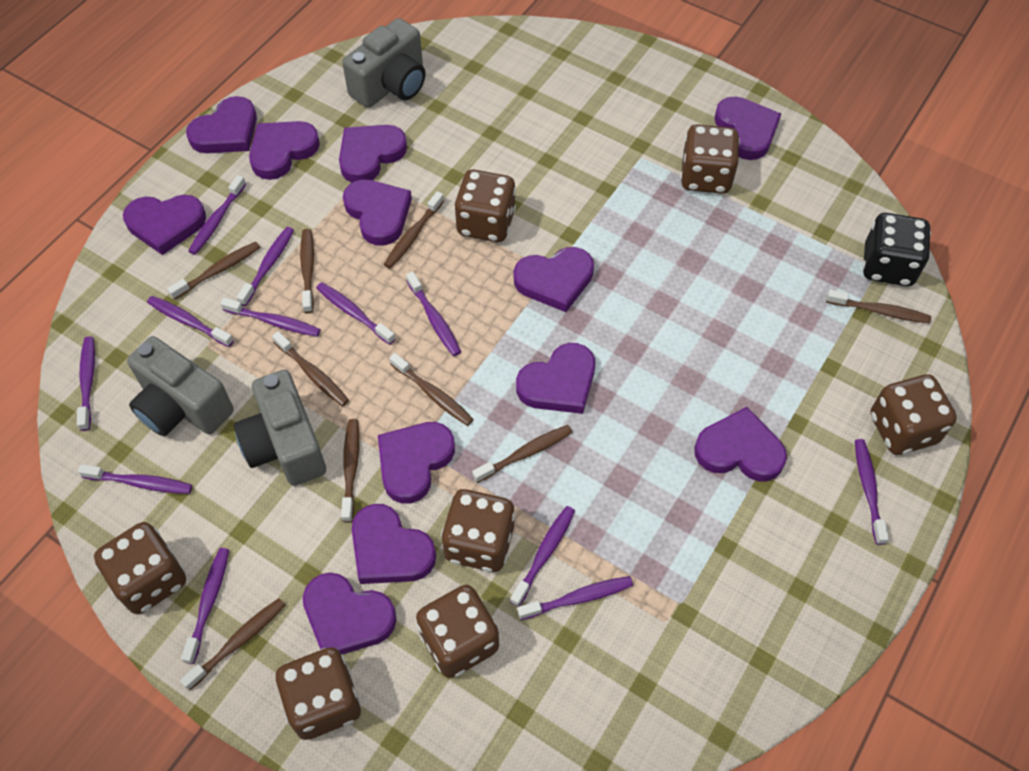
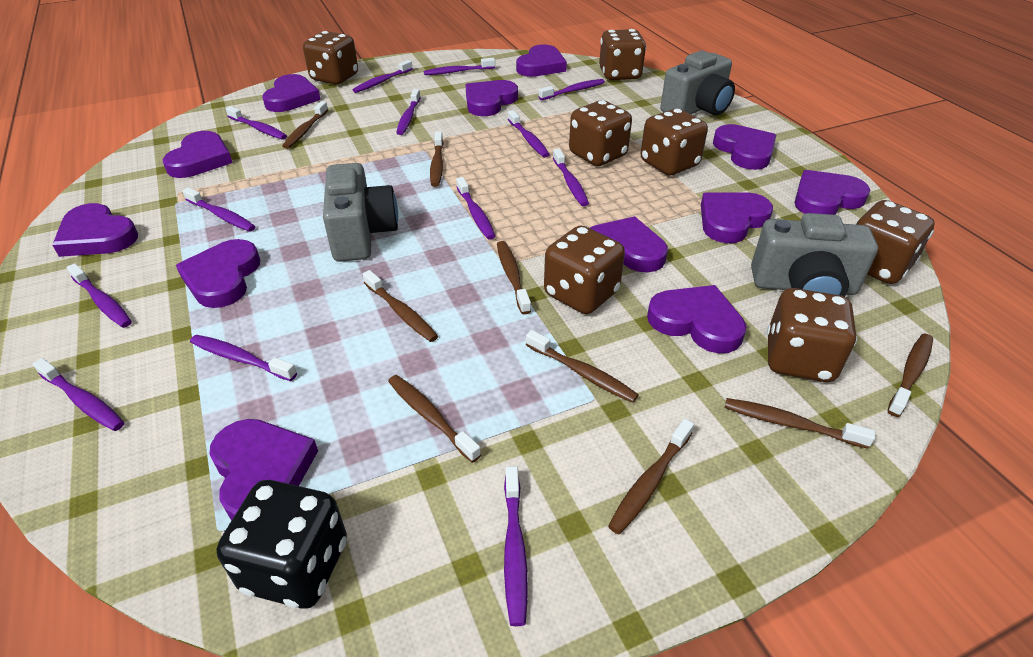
purple toothbrush: 12 -> 13

